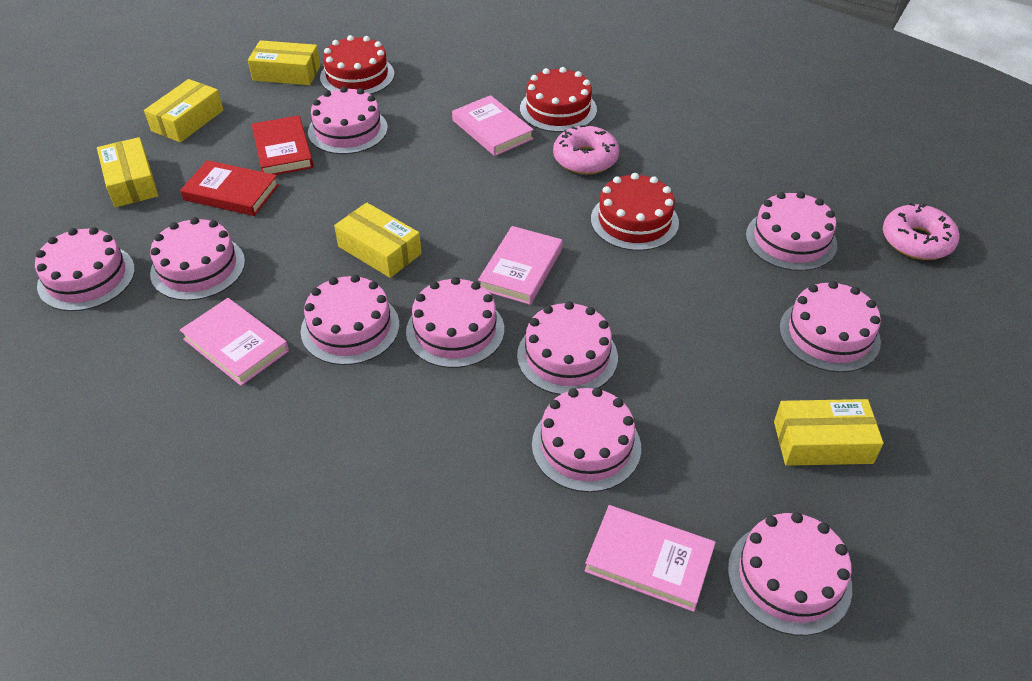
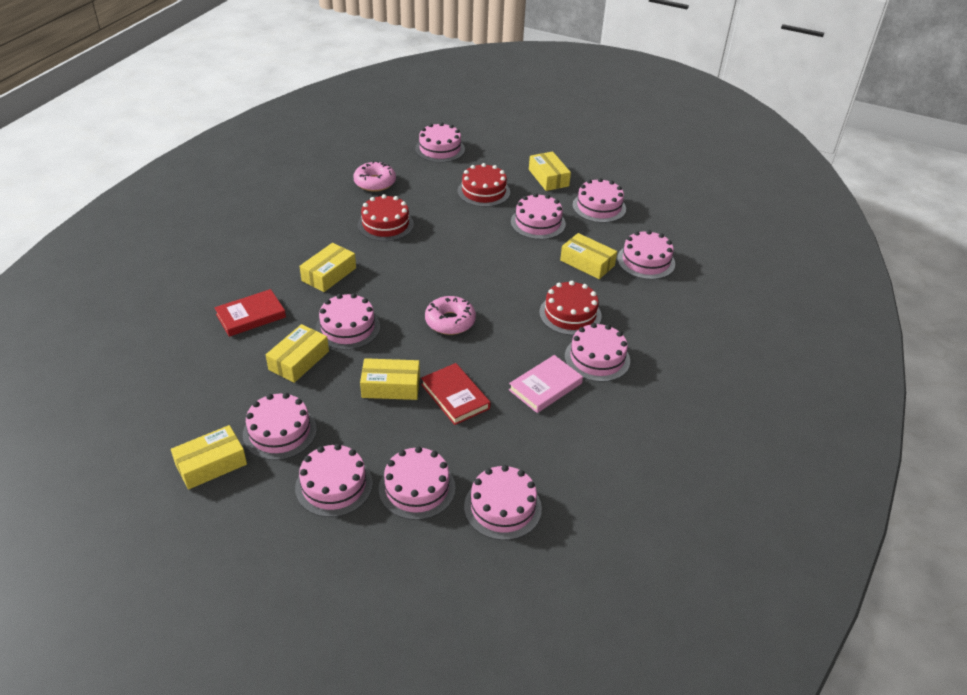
pink book: 4 -> 1
yellow box: 5 -> 6

